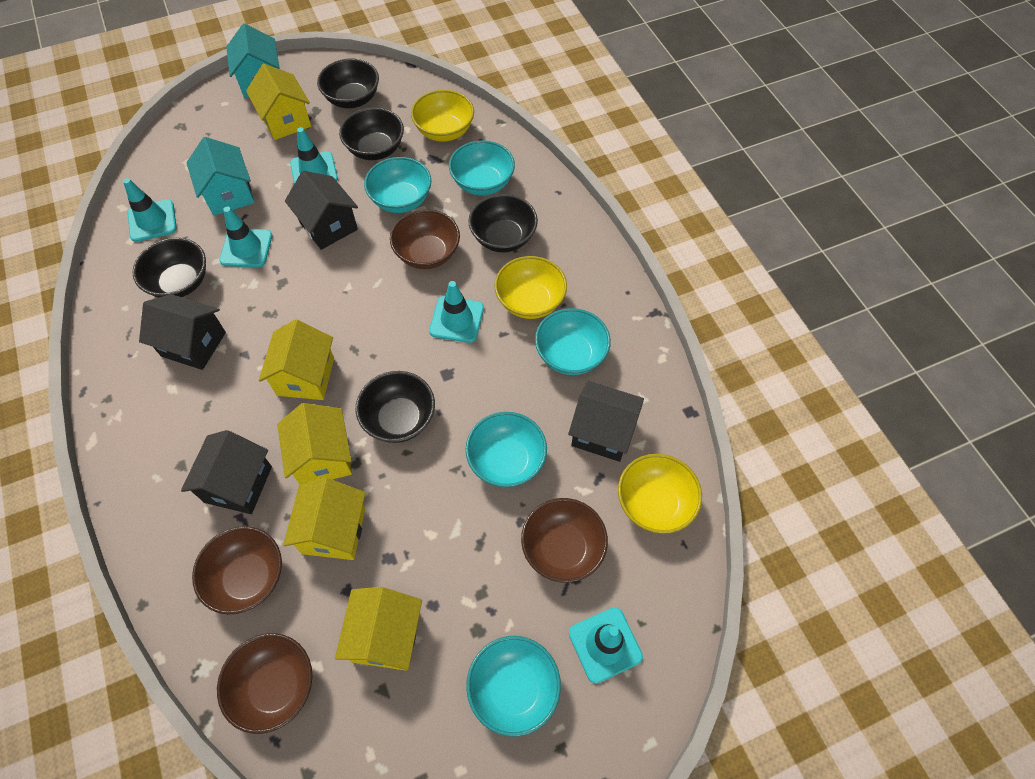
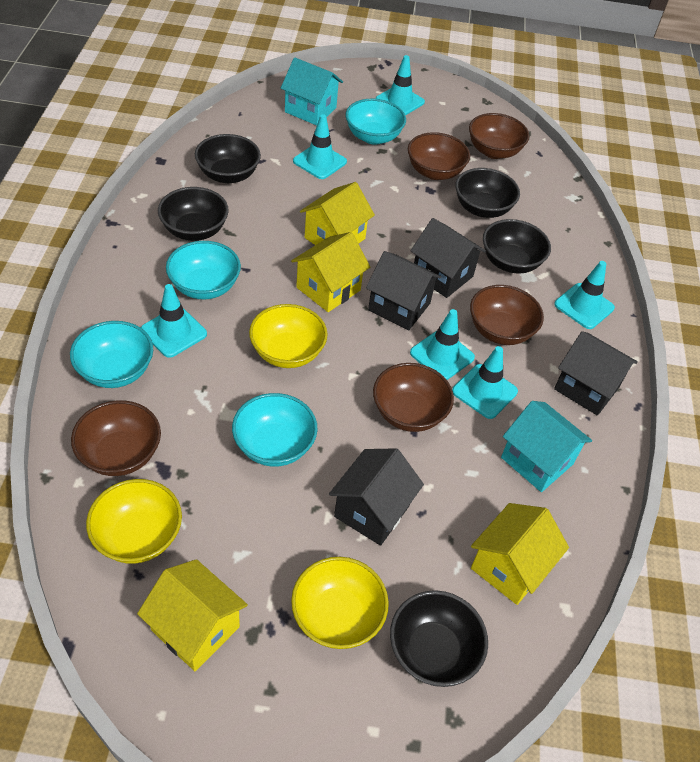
brown bowl: 4 -> 5
turquoise bowl: 5 -> 4
turquoise traffic cone: 5 -> 6
yellow house: 5 -> 4

